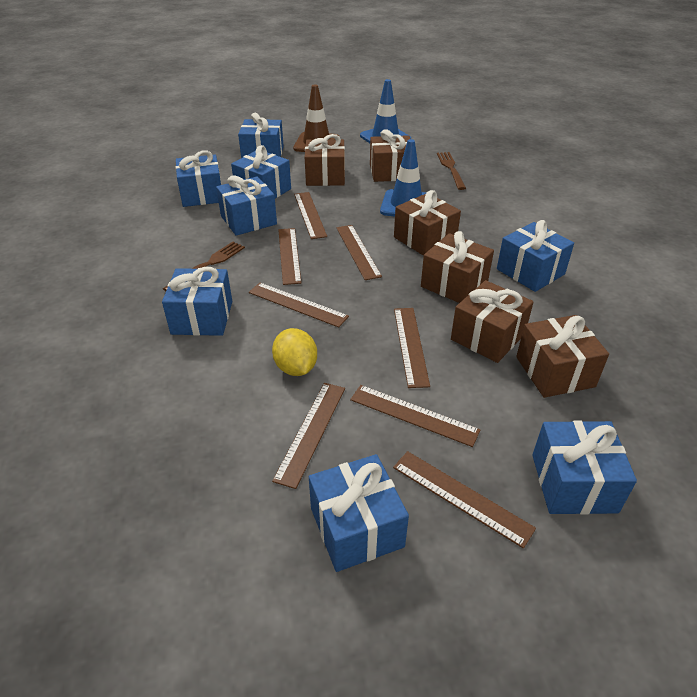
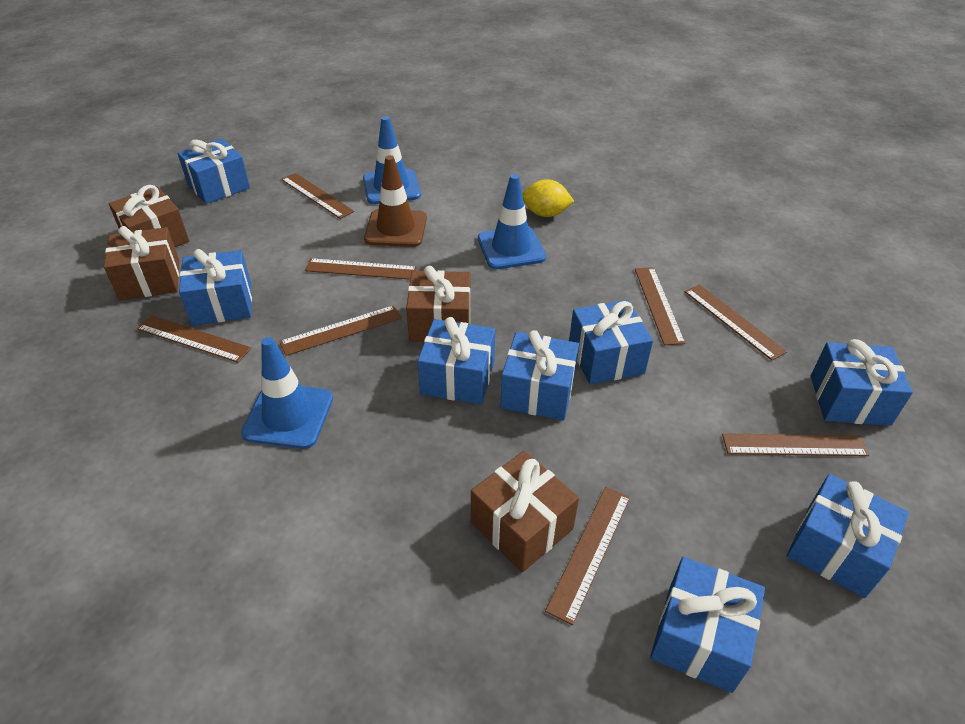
blue traffic cone: 2 -> 3
brown fork: 2 -> 0
brown gift: 6 -> 4

